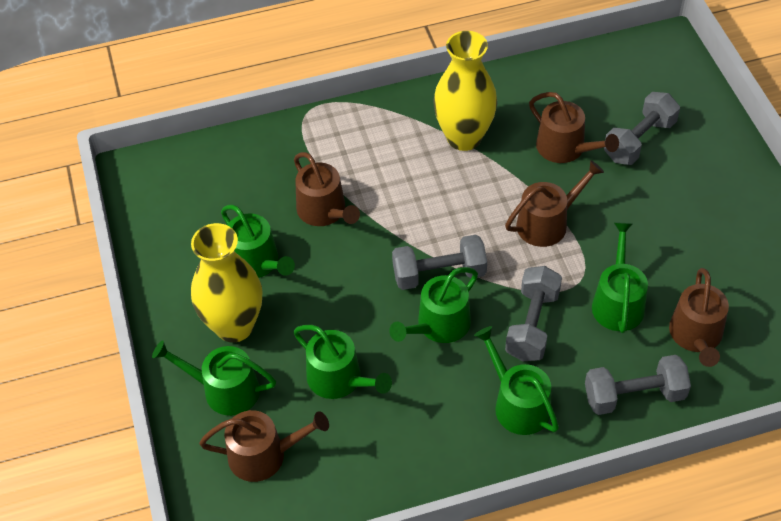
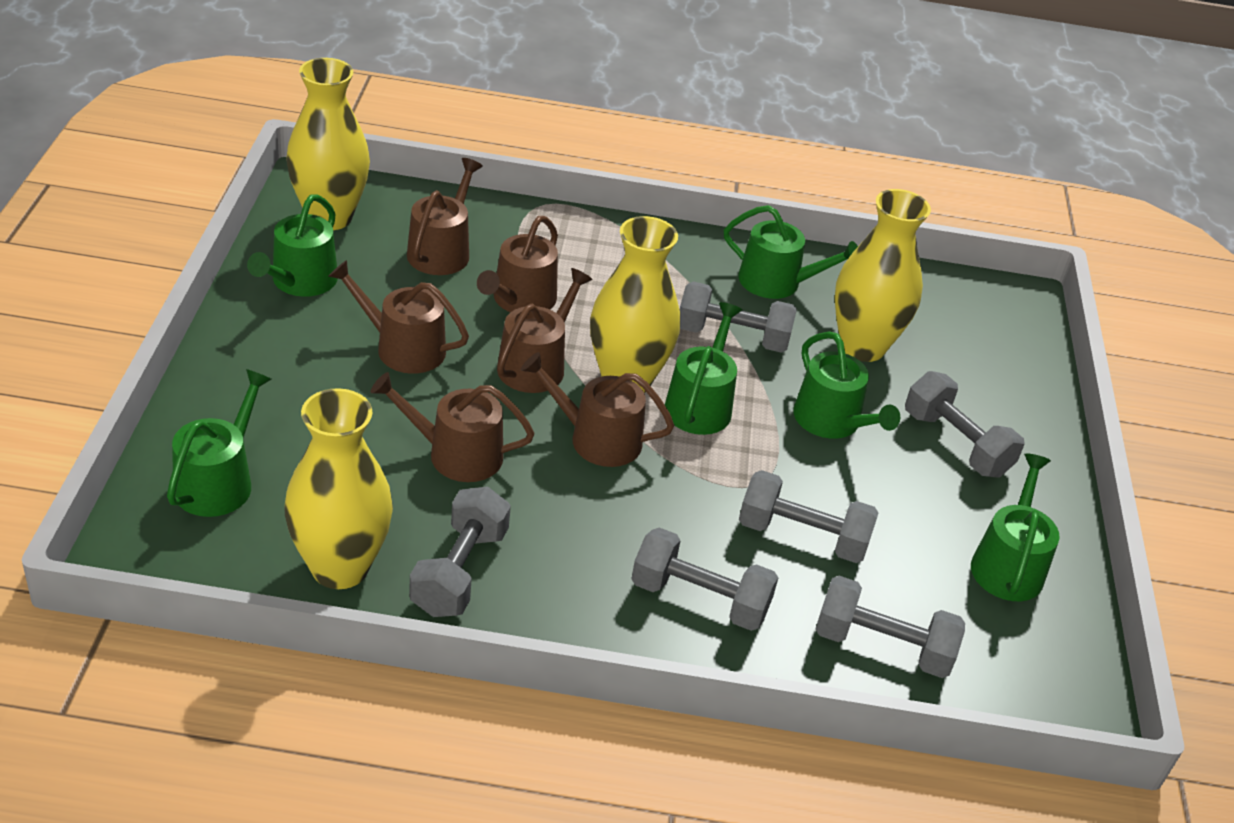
brown watering can: 5 -> 6
grey dumbbell: 4 -> 6
yellow vase: 2 -> 4

